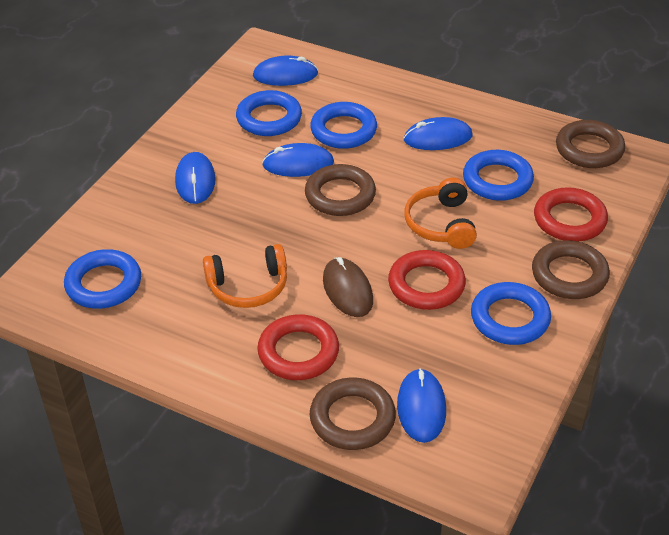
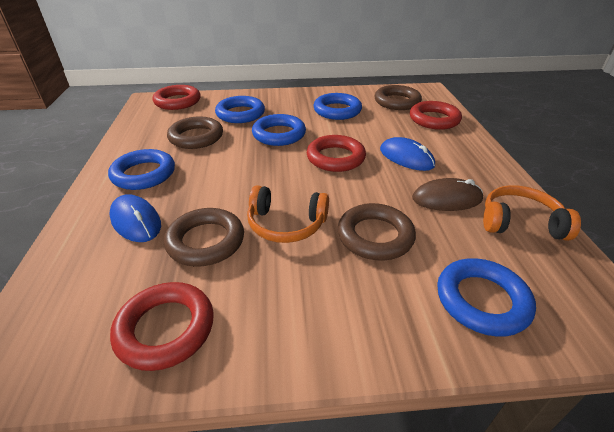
blue mouse: 5 -> 2
red ring: 3 -> 4

